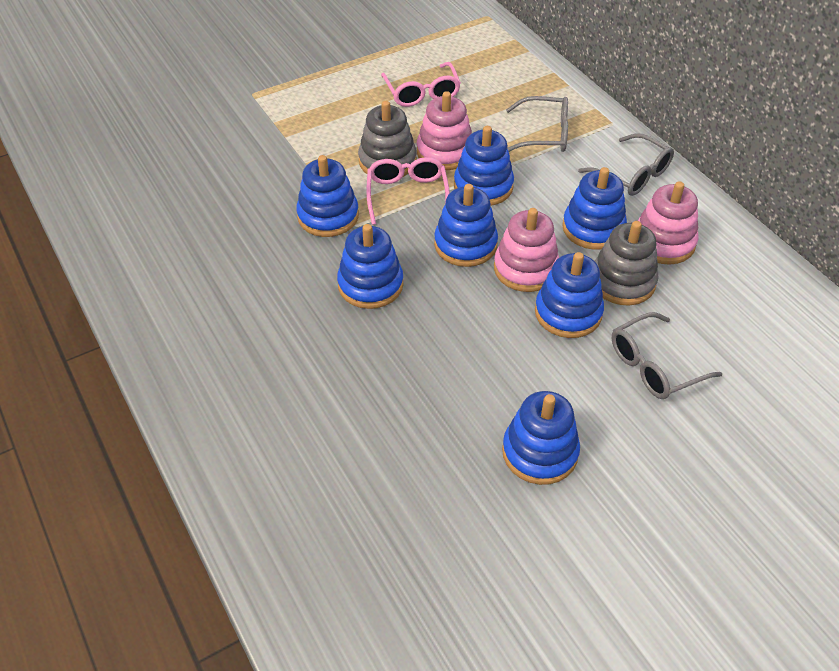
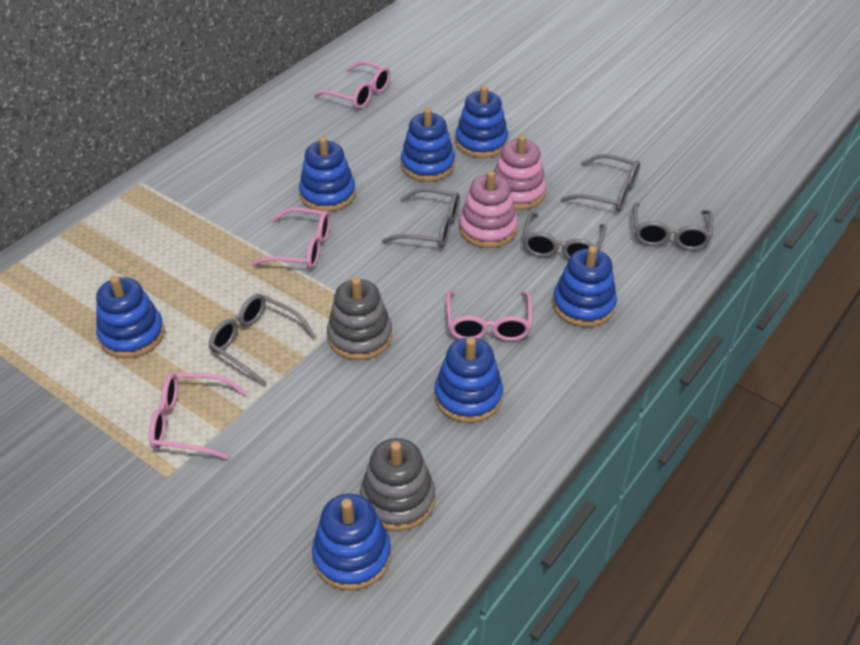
grey glasses: 3 -> 5
pink glasses: 2 -> 4
pink stacking toy: 3 -> 2

